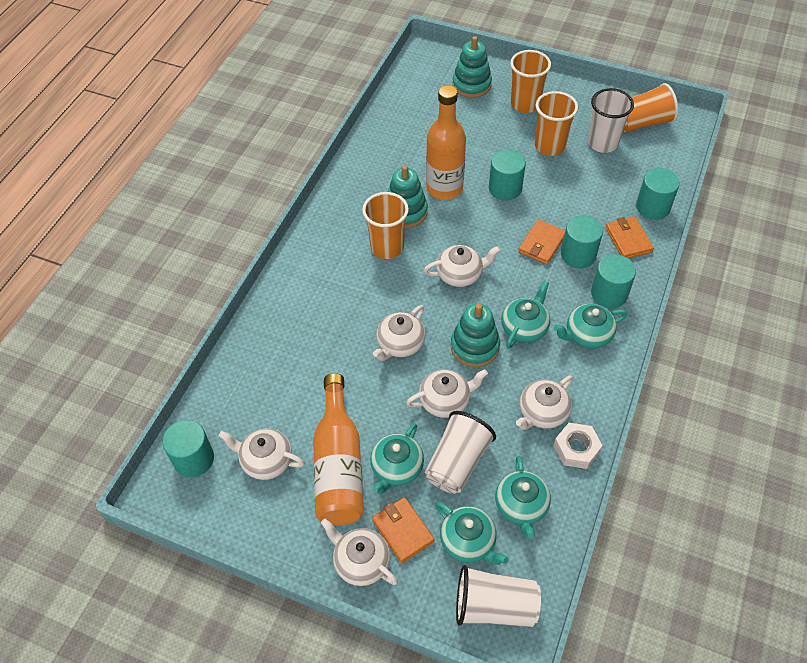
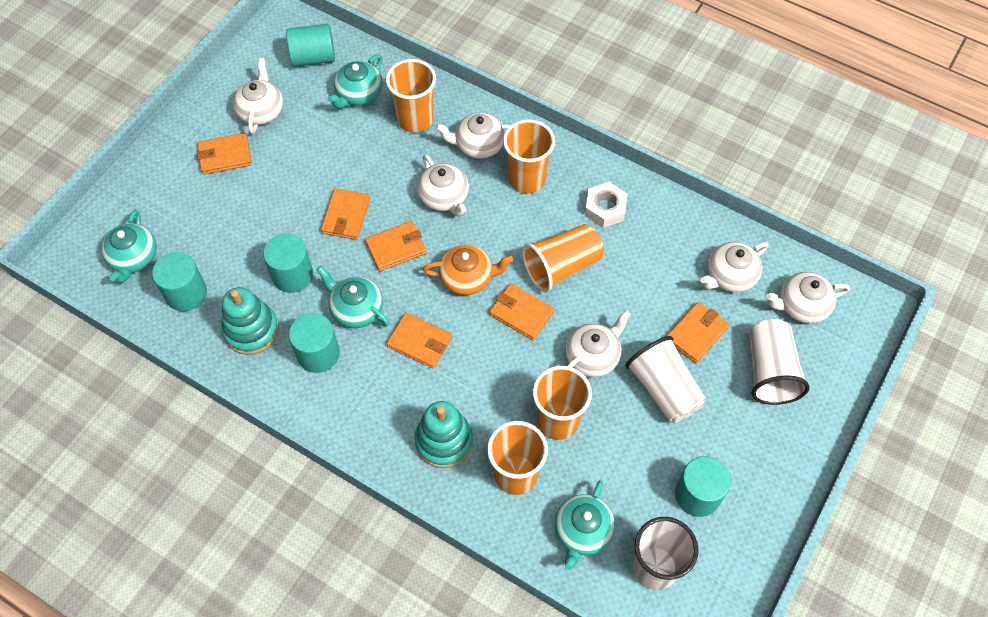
orange bottle: 2 -> 0
orange cup: 4 -> 5
orange teapot: 0 -> 1
orange wallet: 3 -> 6
turquoise stacking toy: 3 -> 2
turquoise teapot: 5 -> 4

